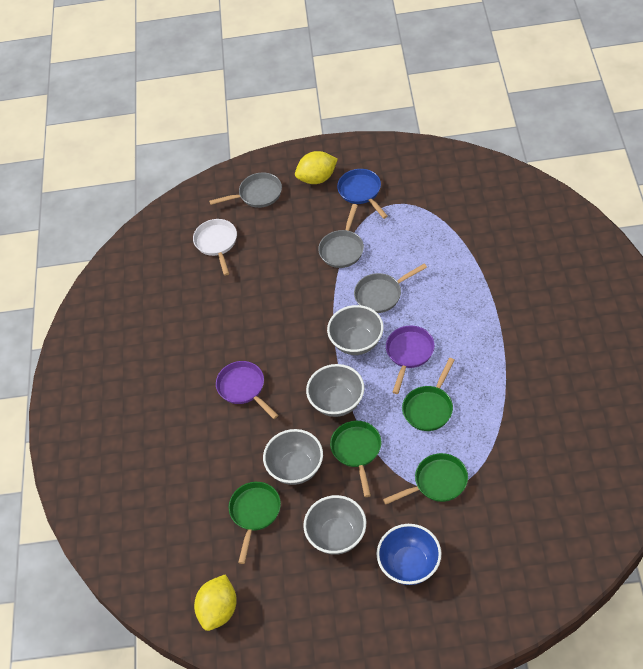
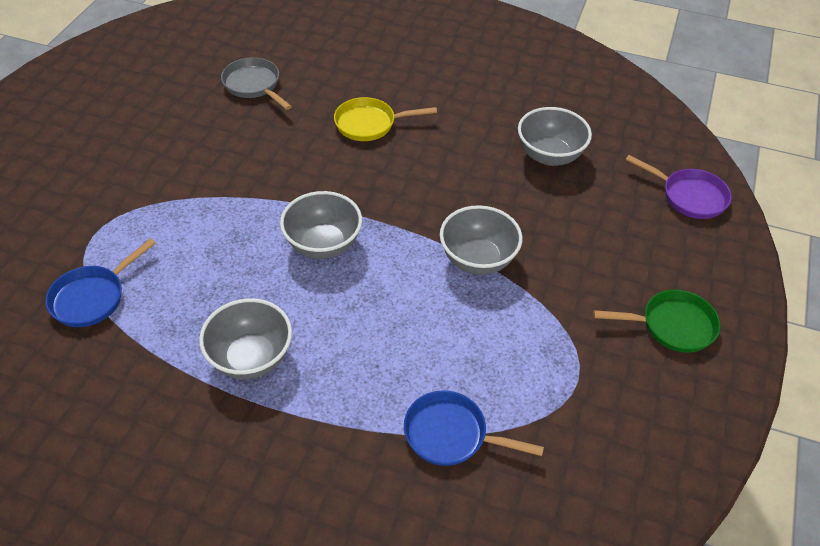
blue bowl: 1 -> 0
blue pan: 1 -> 2
green pan: 4 -> 1
grey pan: 3 -> 1
purple pan: 2 -> 1
white pan: 1 -> 0
yellow lemon: 2 -> 0
yellow pan: 0 -> 1

